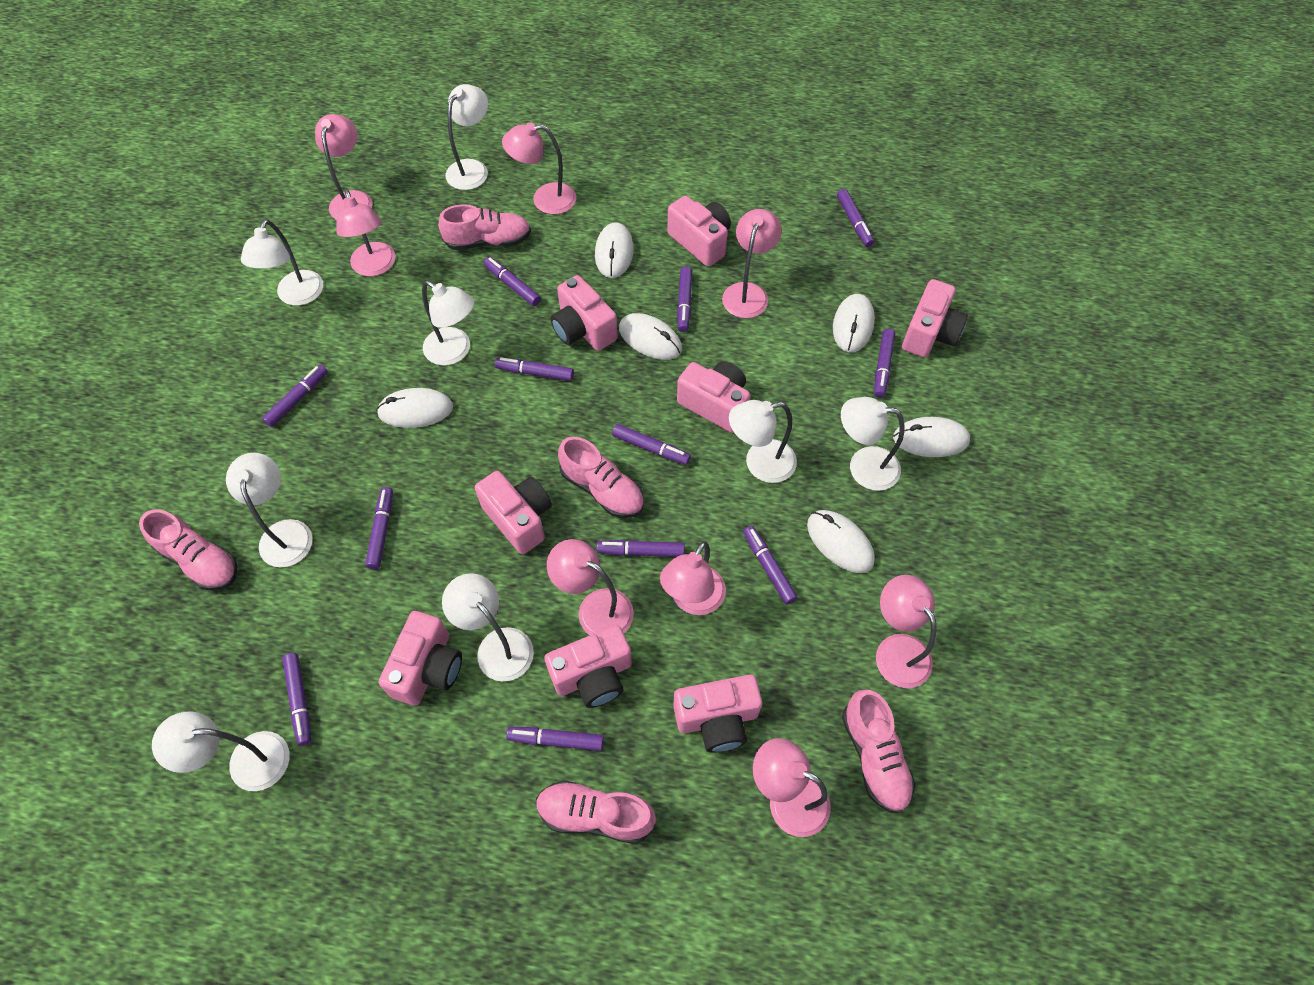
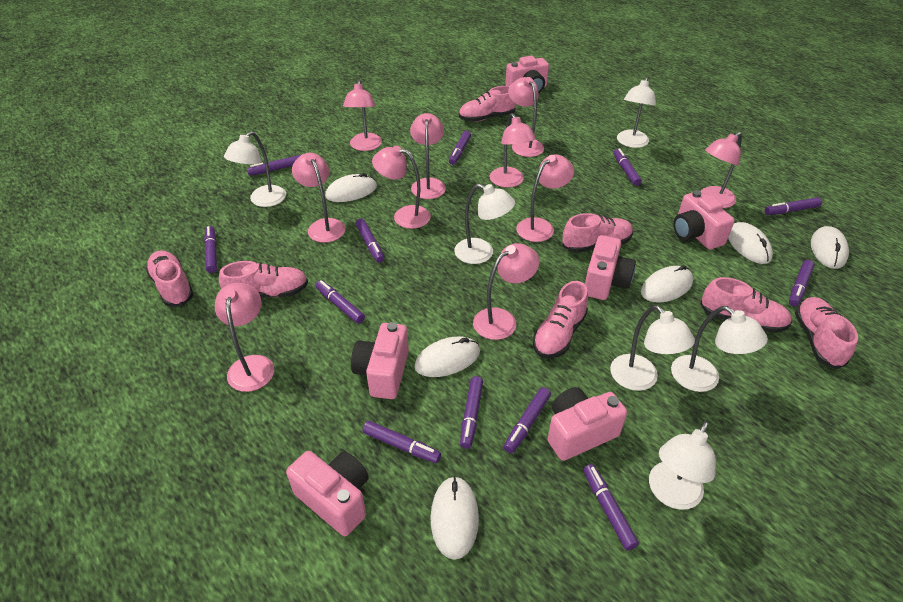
pink camera: 8 -> 6
pink lamp: 8 -> 10
pink shoe: 5 -> 7
white lamp: 8 -> 6

